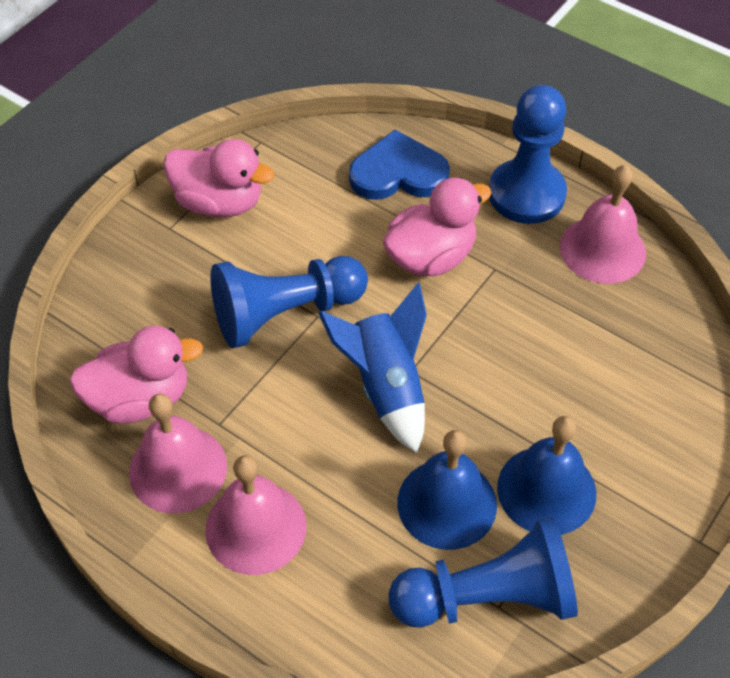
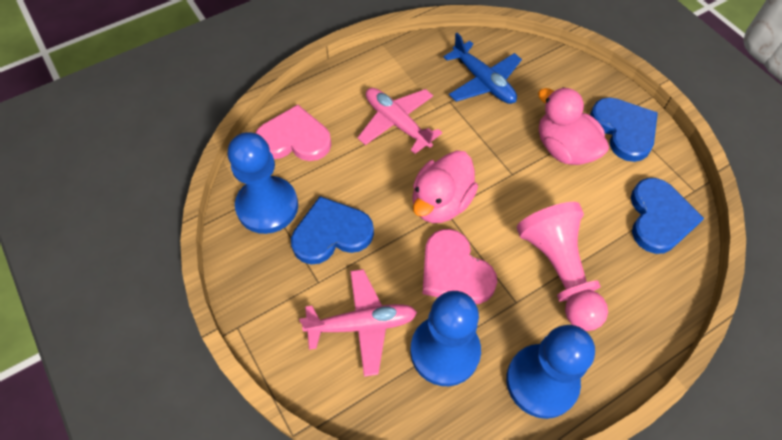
blue bell: 2 -> 0
blue heart: 1 -> 3
blue plane: 0 -> 1
blue rocket: 1 -> 0
pink bell: 3 -> 0
pink duck: 3 -> 2
pink heart: 0 -> 2
pink pawn: 0 -> 1
pink plane: 0 -> 2

